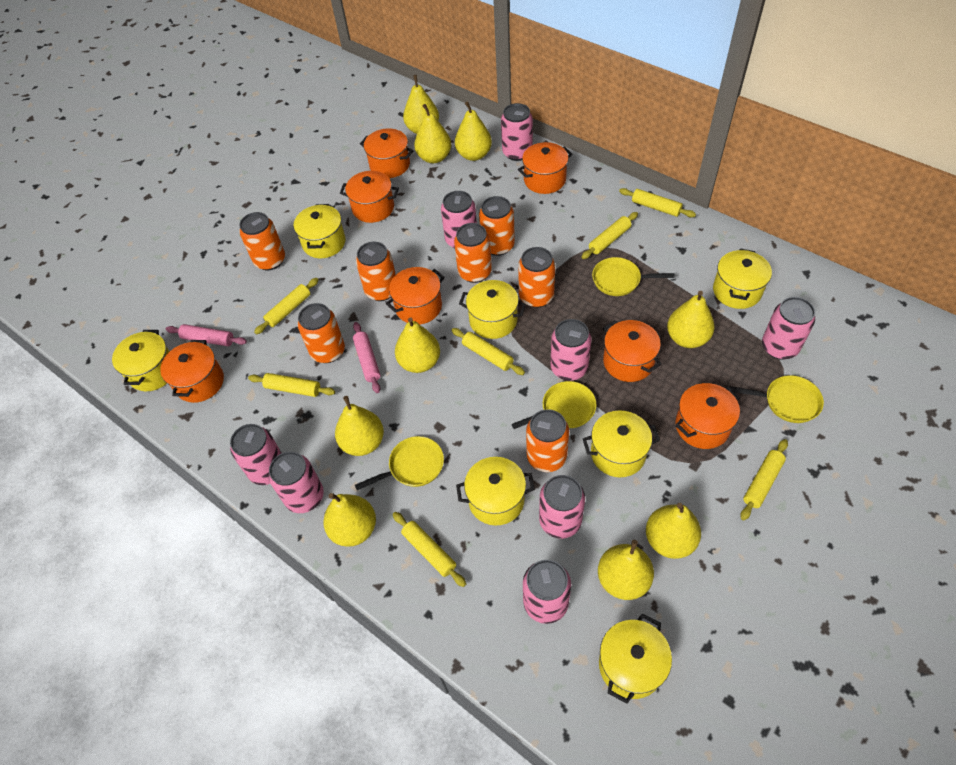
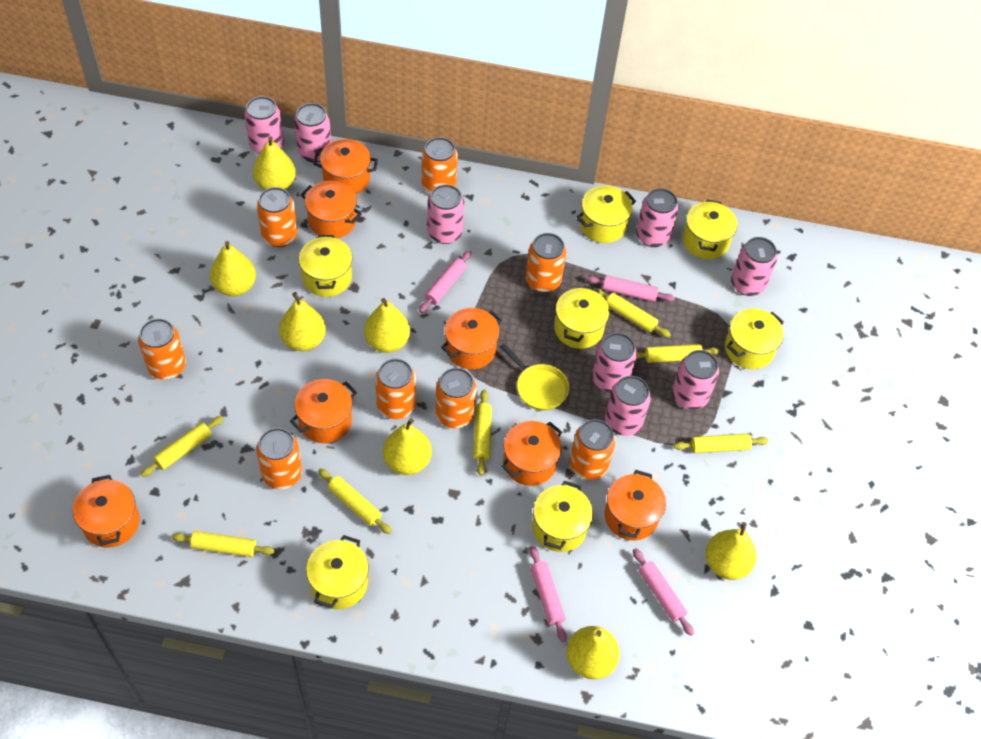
orange can: 7 -> 8
pink rolling pin: 2 -> 4
yellow pan: 4 -> 1
yellow pear: 9 -> 7

